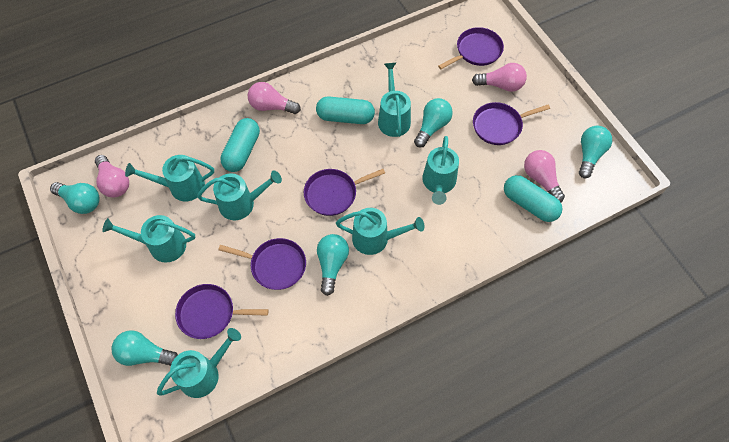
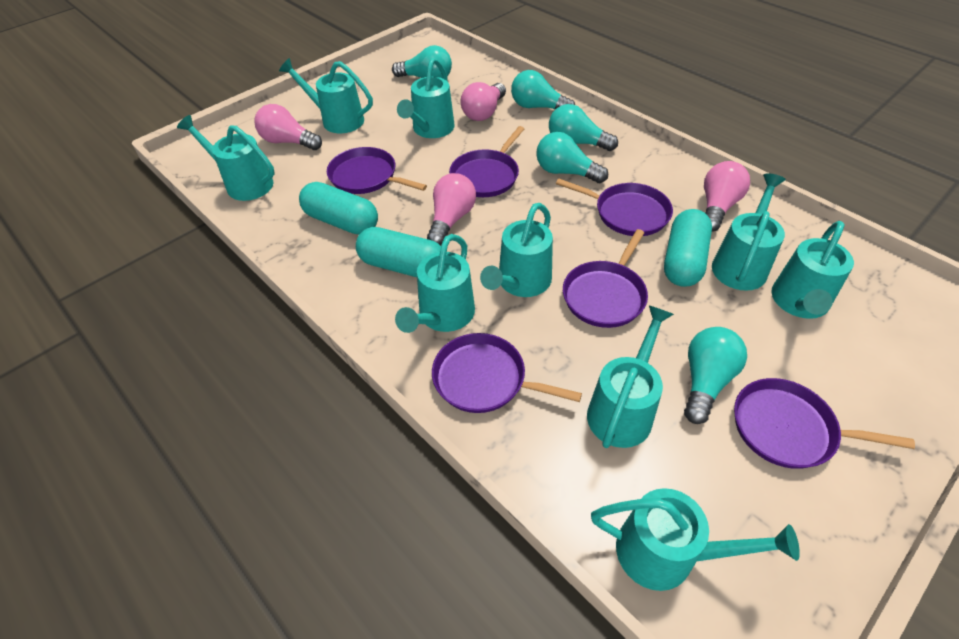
purple pan: 5 -> 6
turquoise watering can: 7 -> 9

